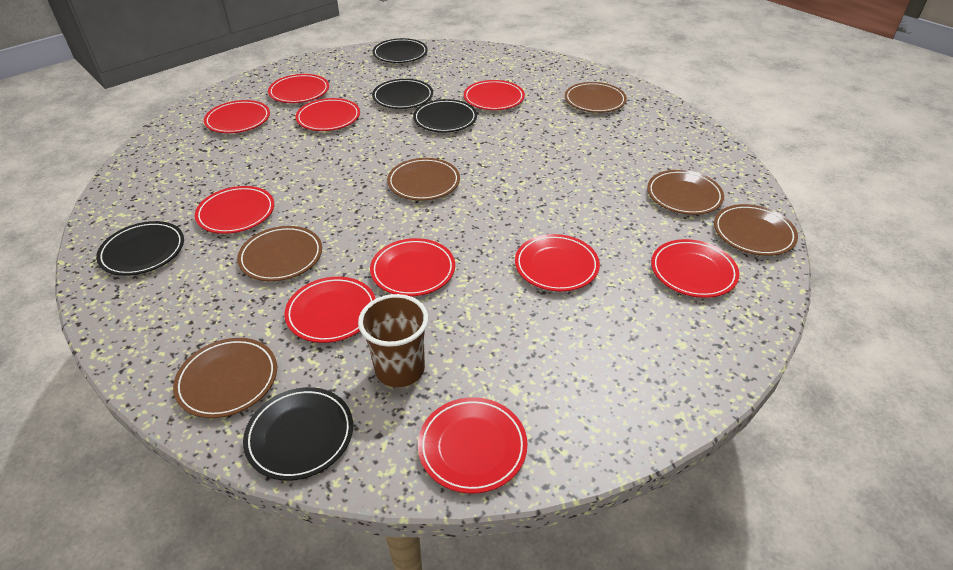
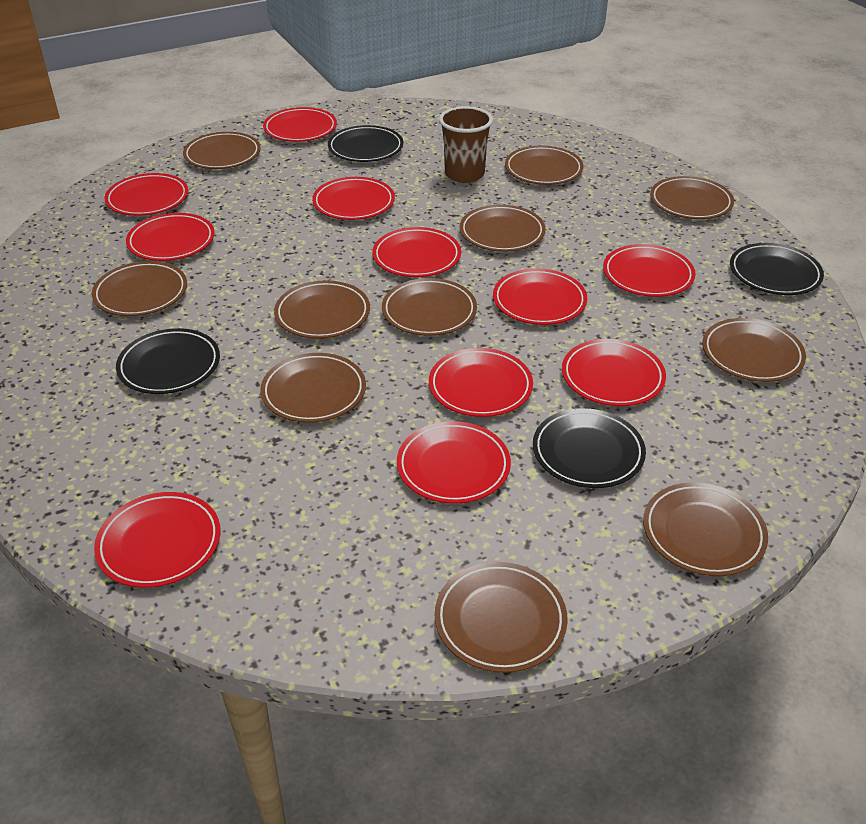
black plate: 5 -> 4
brown plate: 6 -> 11
red plate: 10 -> 11

